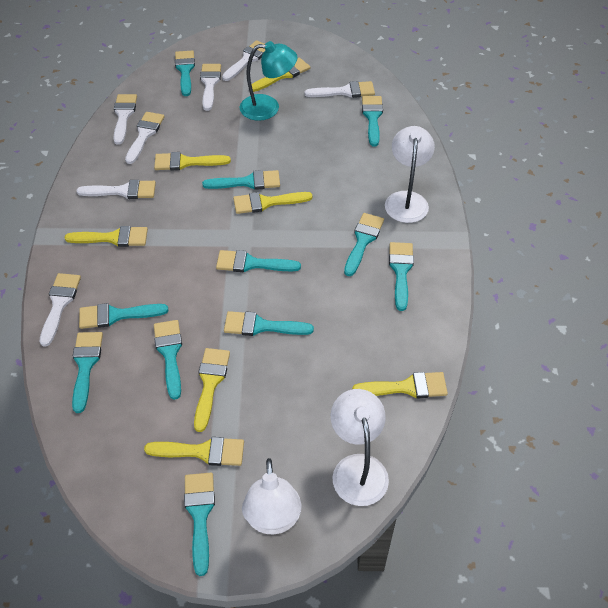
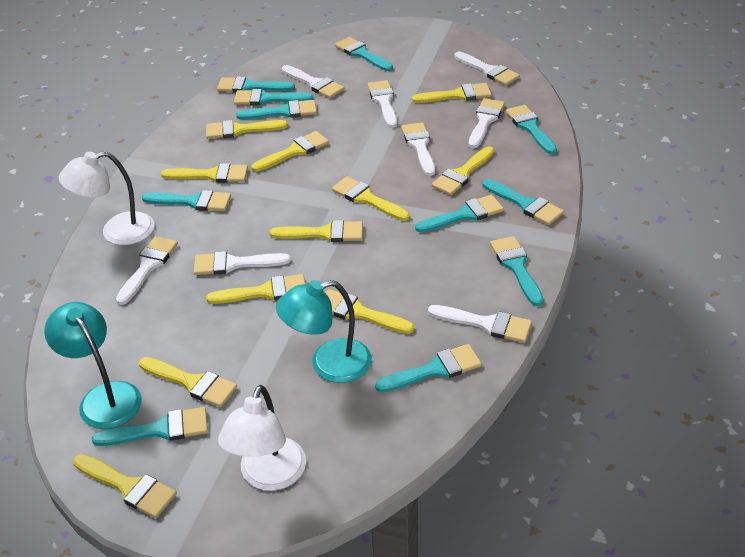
turquoise lamp: 1 -> 2
white brush: 7 -> 8
white lamp: 3 -> 2
yellow brush: 7 -> 11

